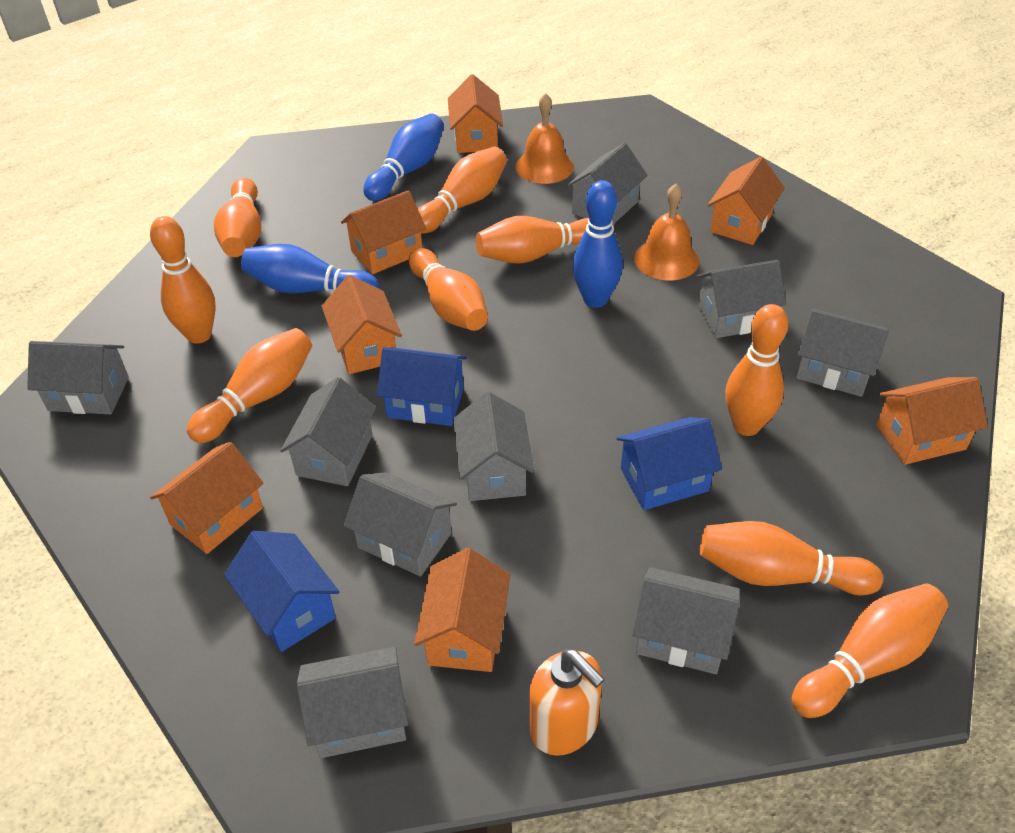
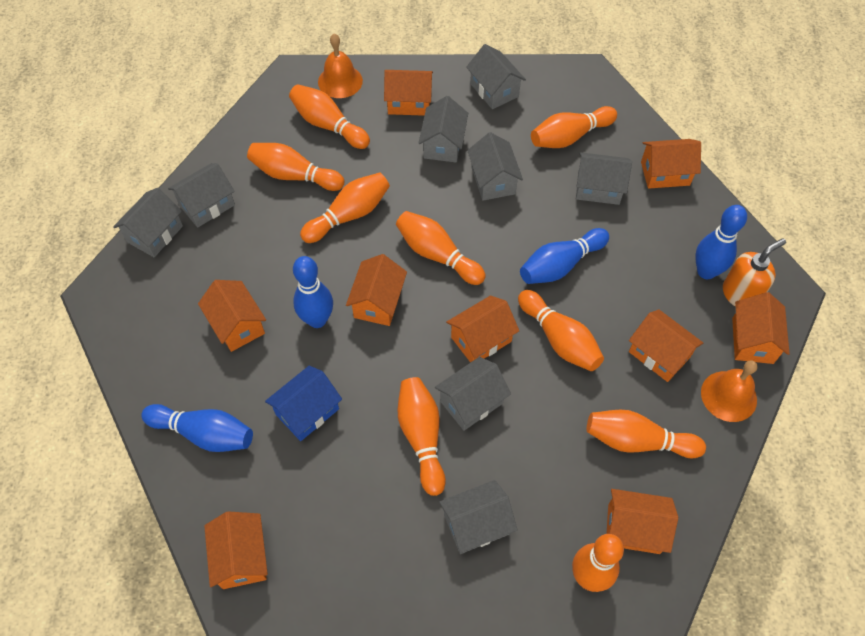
blue bowling pin: 3 -> 4
blue house: 3 -> 1
grey house: 9 -> 8
orange house: 7 -> 9

